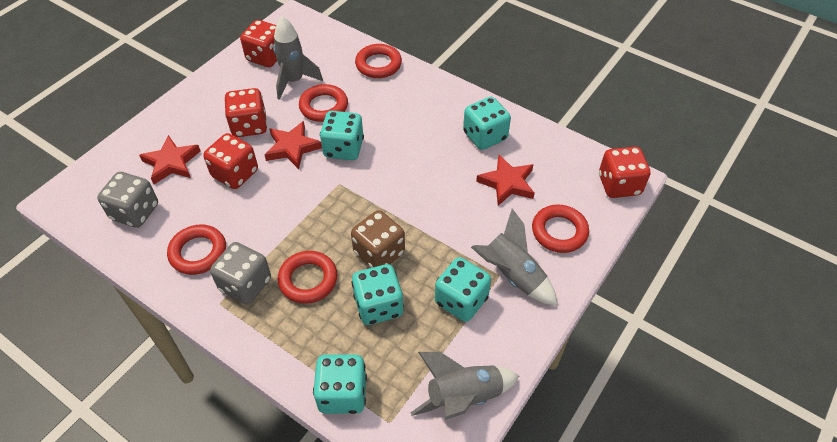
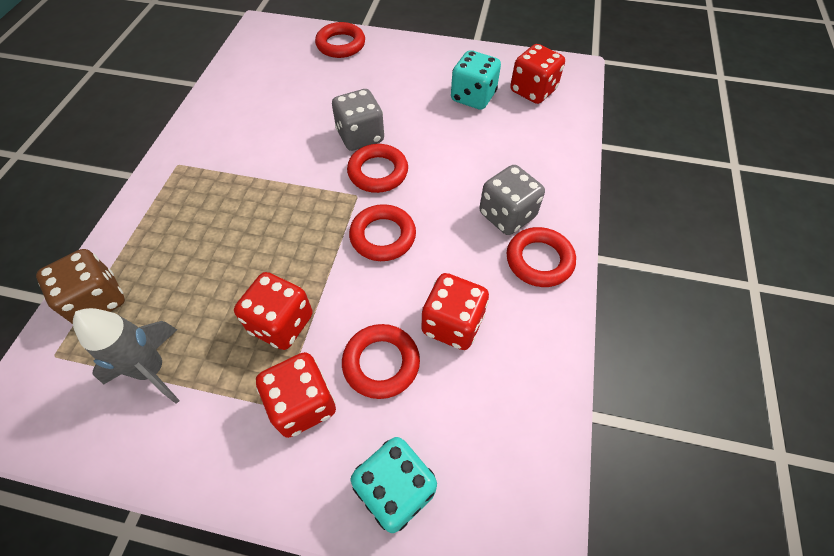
grey rocket: 3 -> 1
red star: 3 -> 0
turquoise dice: 5 -> 2

